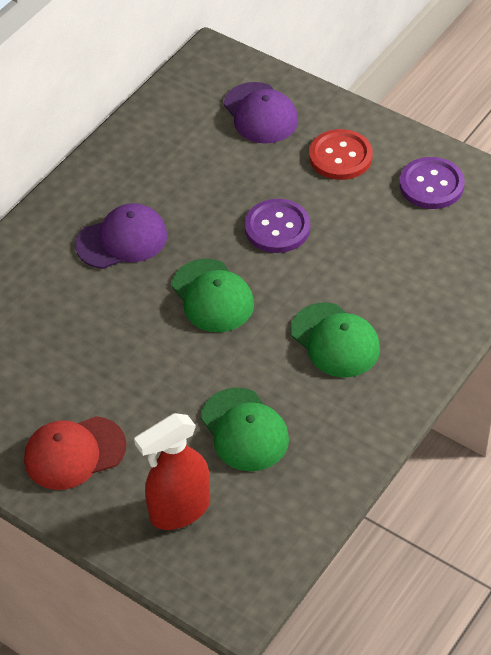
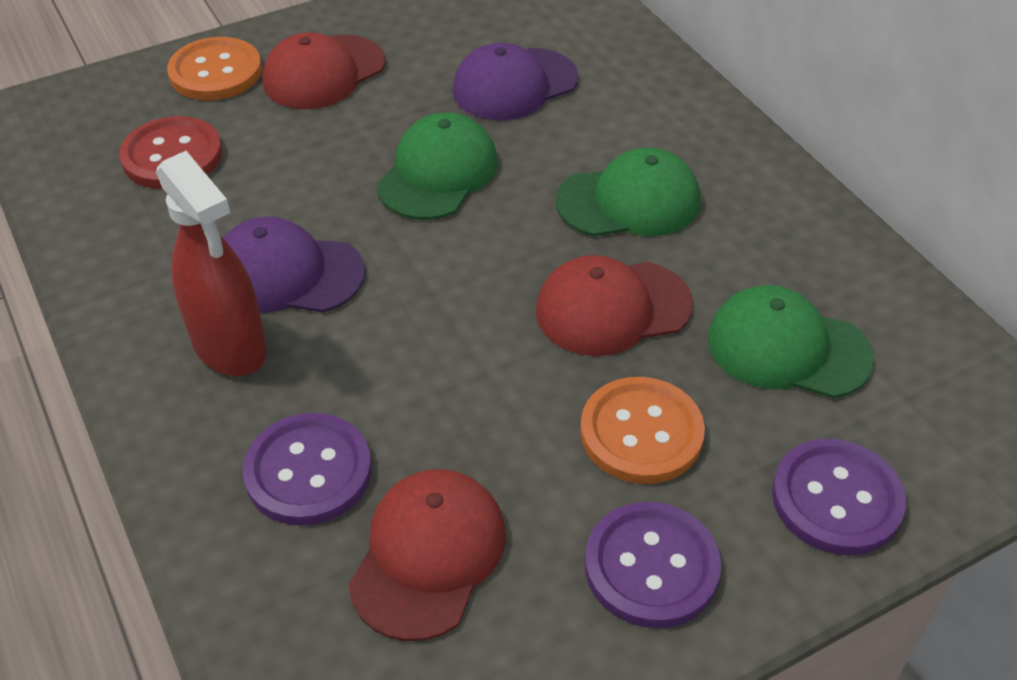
orange button: 0 -> 2
purple button: 2 -> 3
red cap: 1 -> 3

